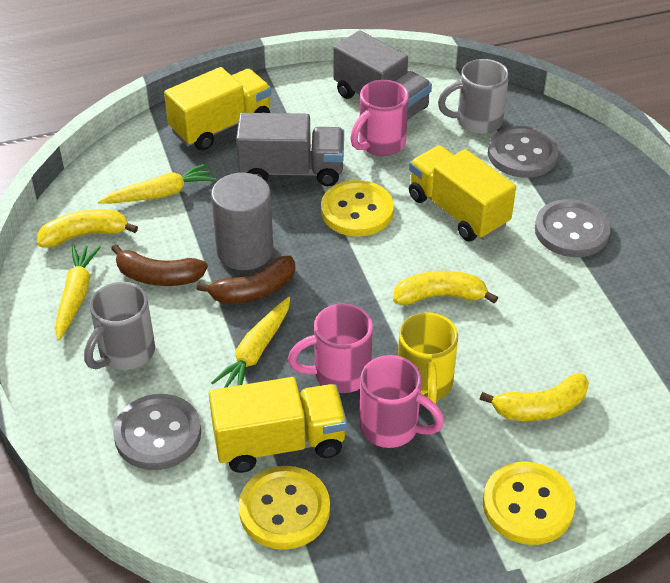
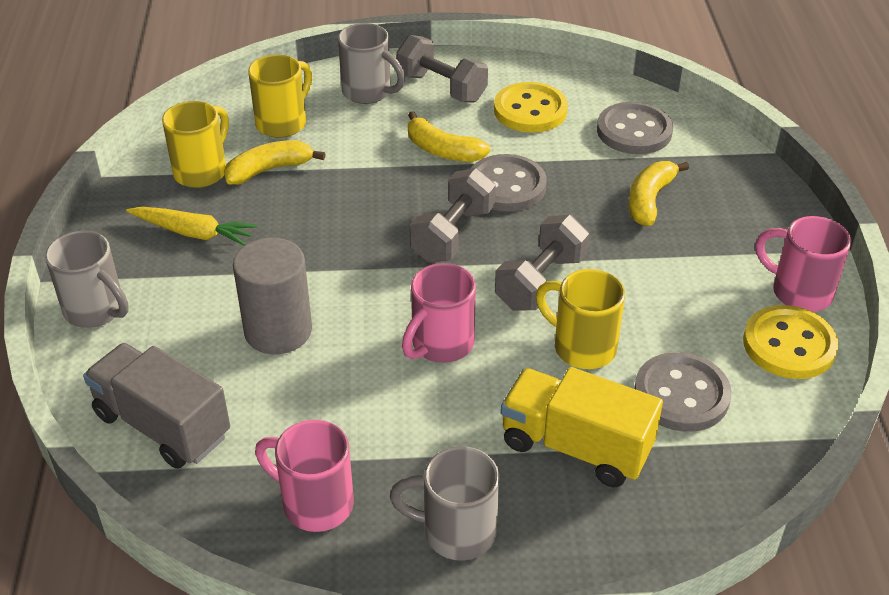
brown banana: 2 -> 0
grey dumbbell: 0 -> 3
grey mug: 2 -> 3
grey truck: 2 -> 1
yellow button: 3 -> 2
yellow carrot: 3 -> 1
yellow mug: 1 -> 3
yellow truck: 3 -> 1

